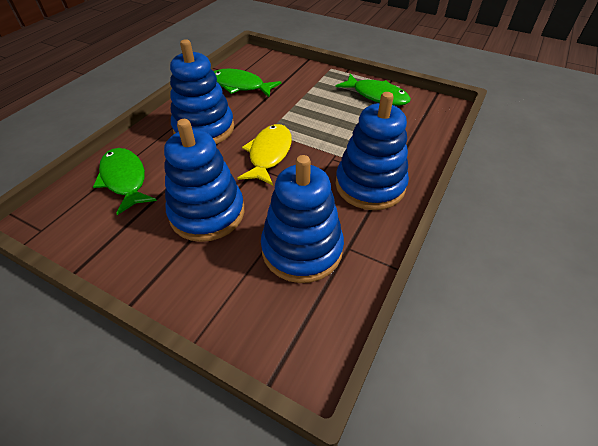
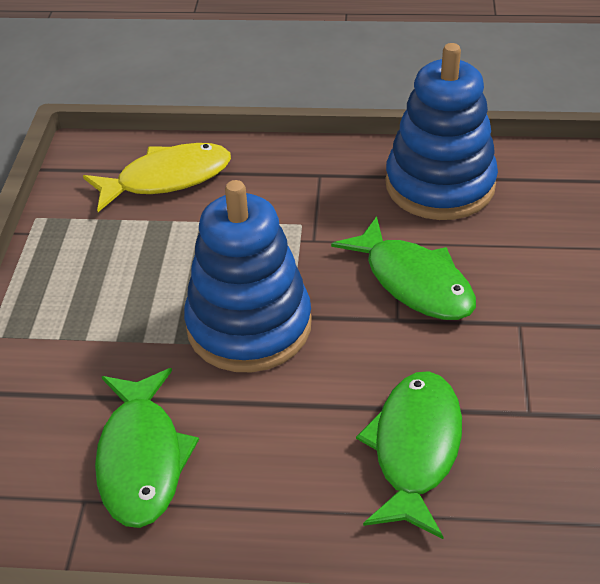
blue stacking toy: 4 -> 2

